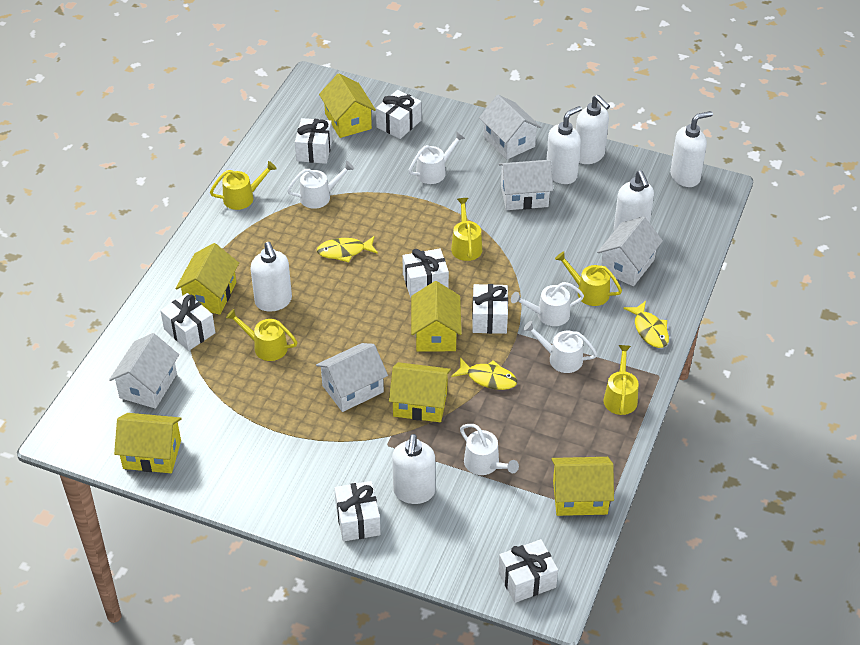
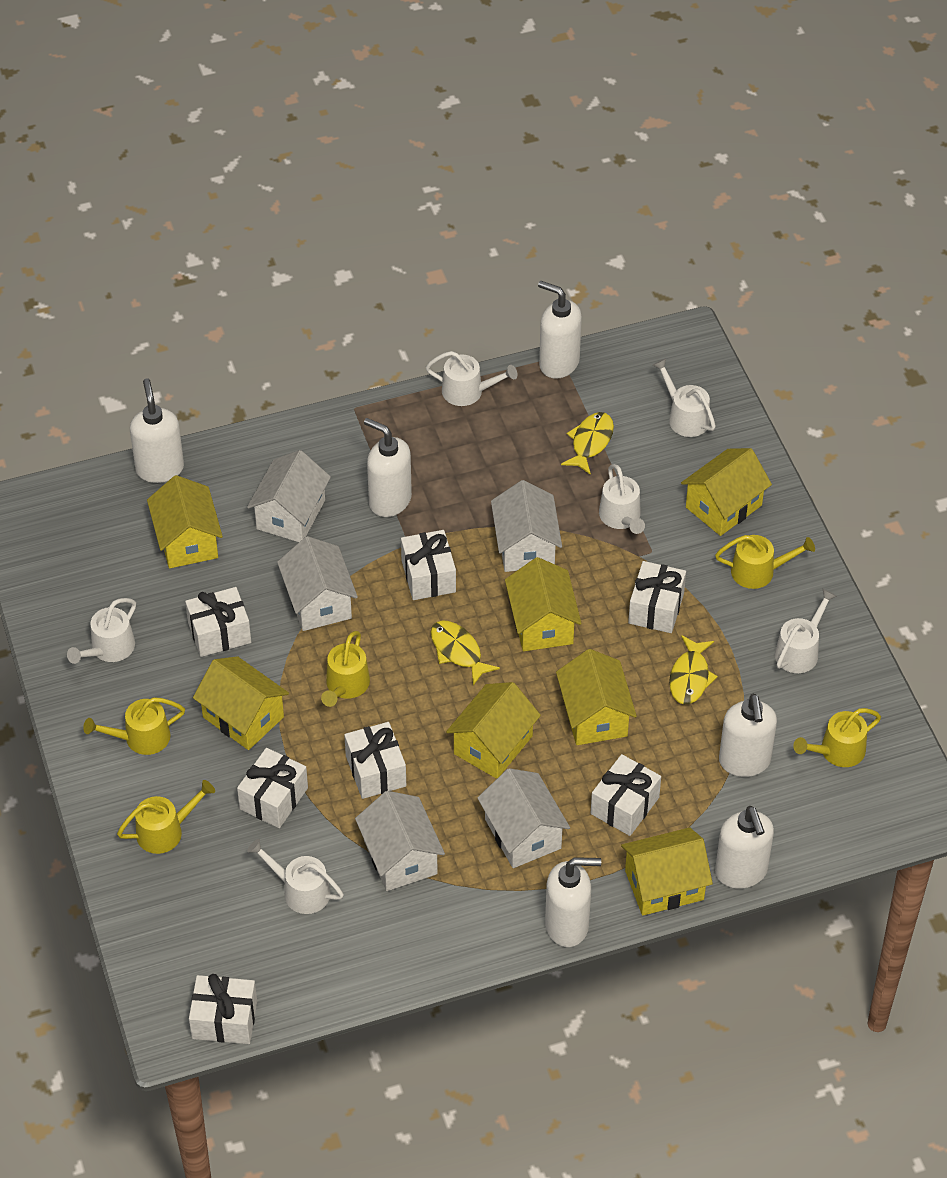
white watering can: 5 -> 6
yellow house: 6 -> 7

